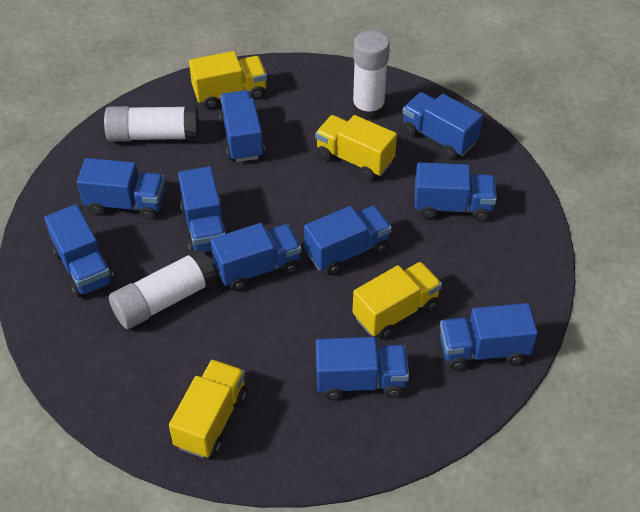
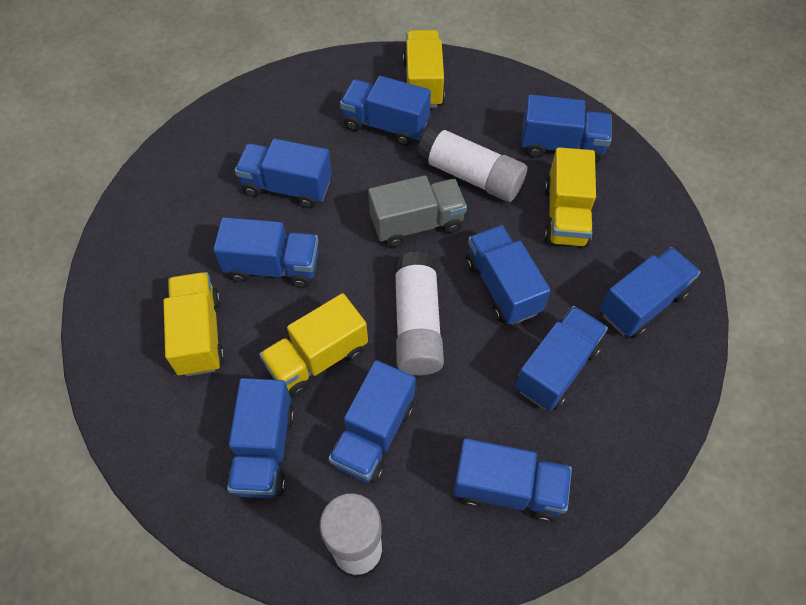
grey truck: 0 -> 1

